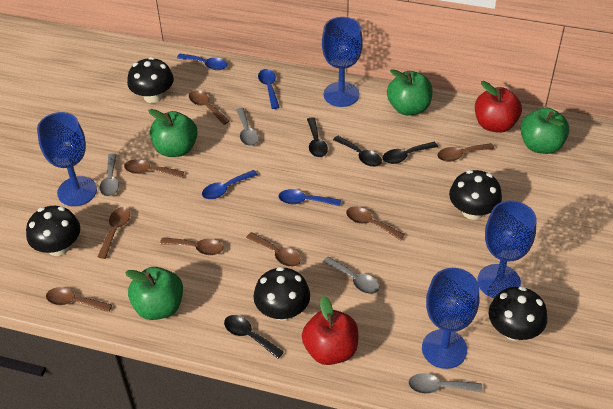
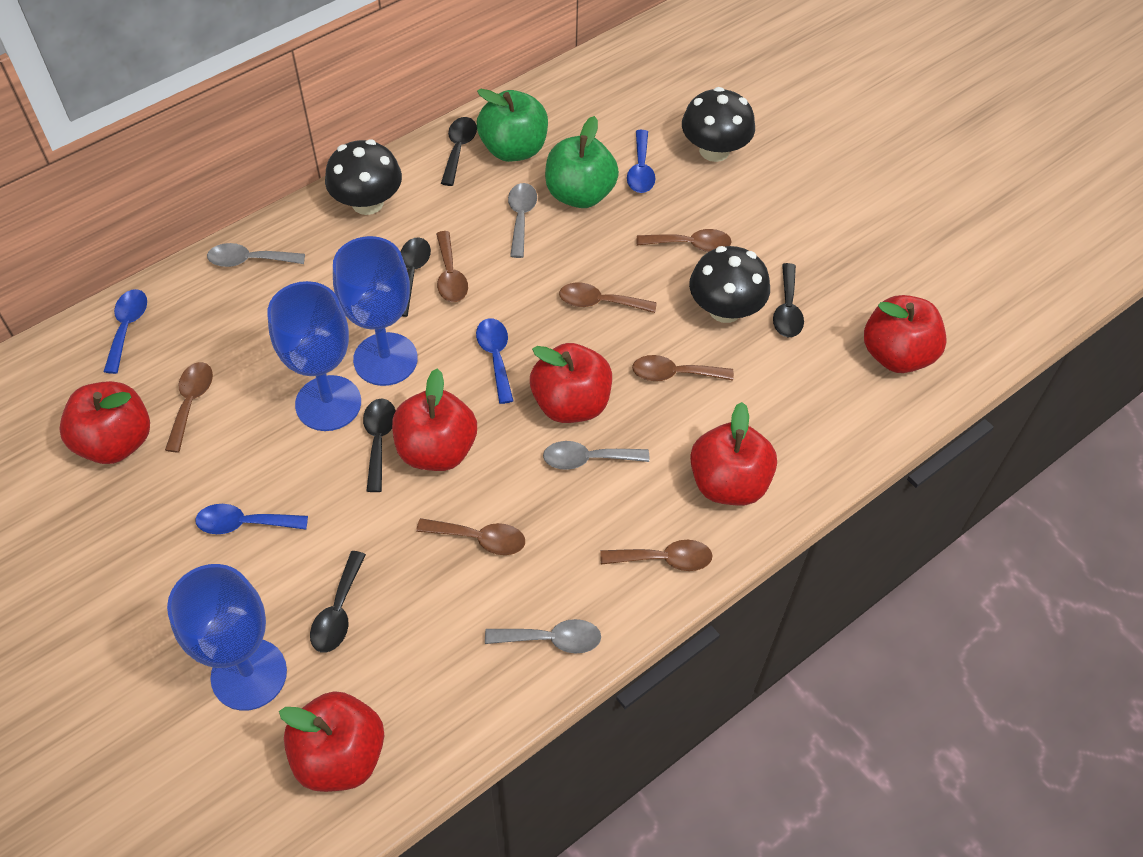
black mushroom: 5 -> 3
black spoon: 4 -> 5
blue goblet: 4 -> 3
brown spoon: 8 -> 7
green apple: 4 -> 2
red apple: 2 -> 6

